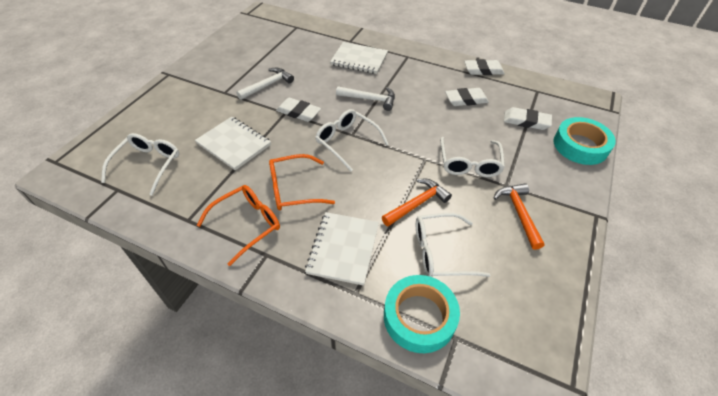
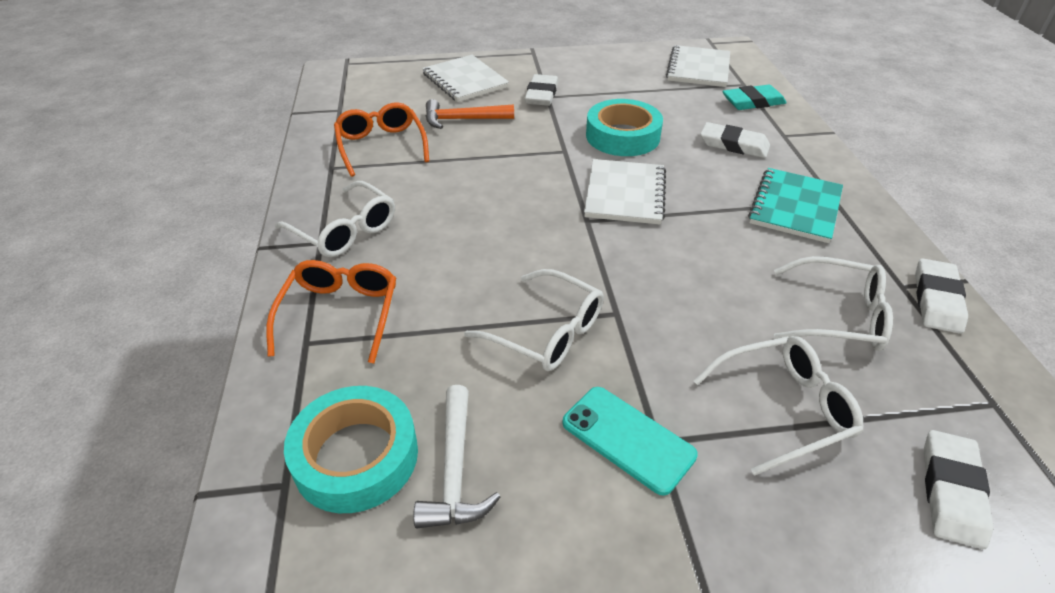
orange hammer: 2 -> 1
turquoise eraser: 0 -> 1
turquoise notebook: 0 -> 1
turquoise phone: 0 -> 1
white hammer: 2 -> 1

